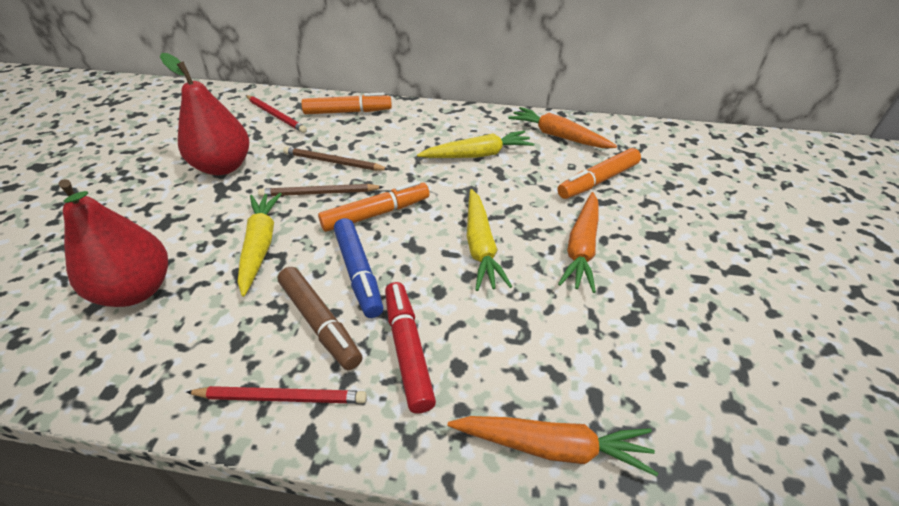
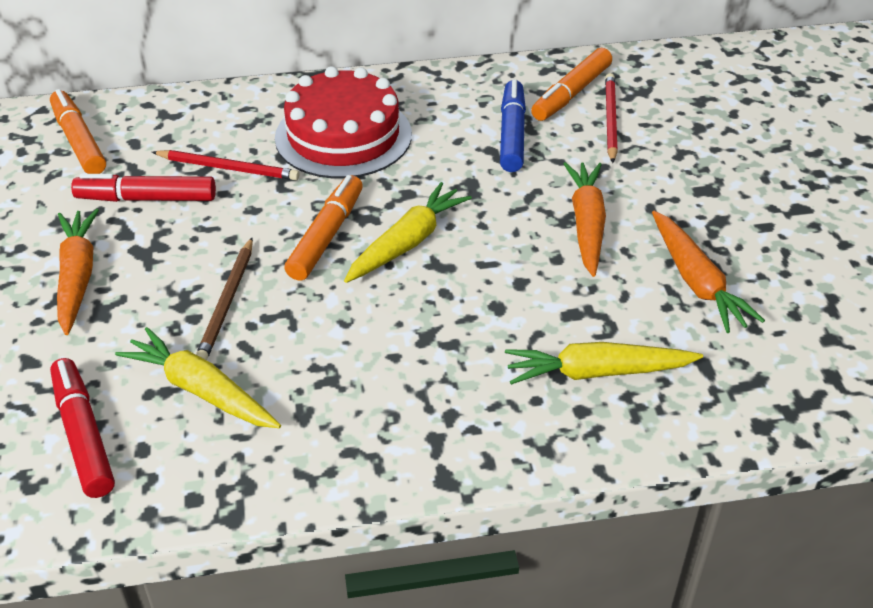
brown marker: 1 -> 0
brown pencil: 2 -> 1
red cake: 0 -> 1
red marker: 1 -> 2
red pear: 2 -> 0

